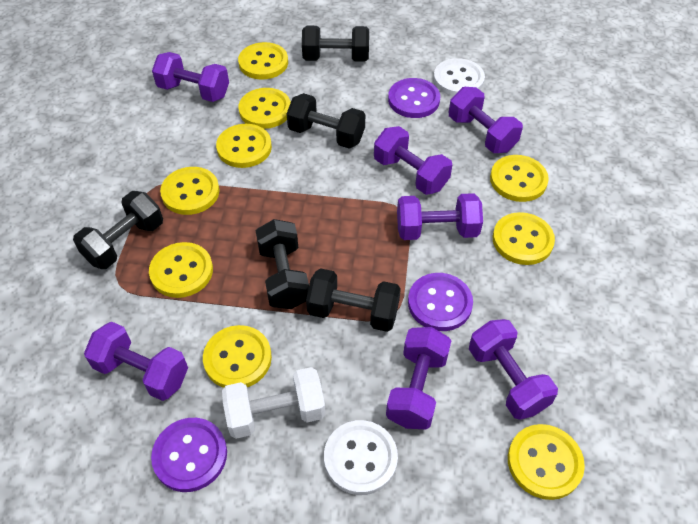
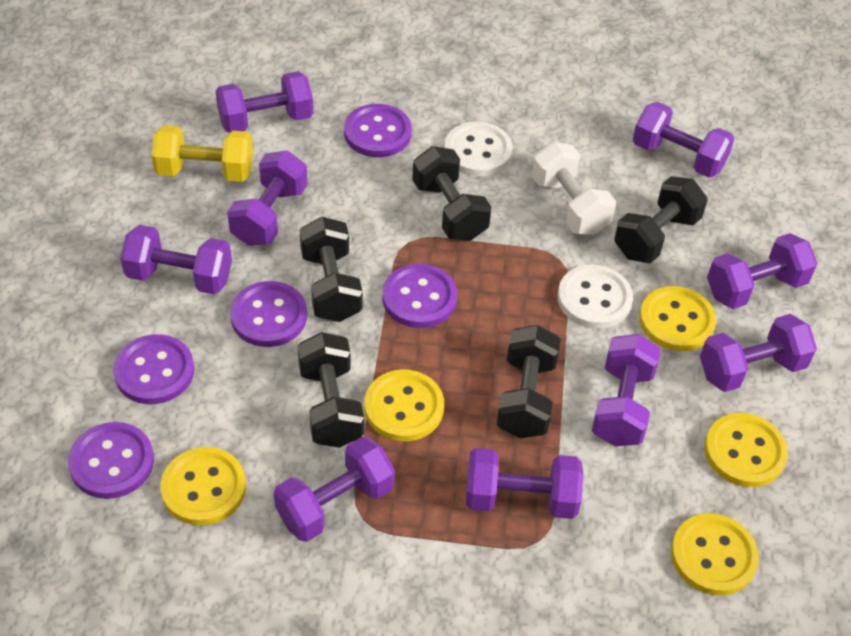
purple button: 3 -> 5
purple dumbbell: 7 -> 9
yellow button: 9 -> 5
yellow dumbbell: 0 -> 1

